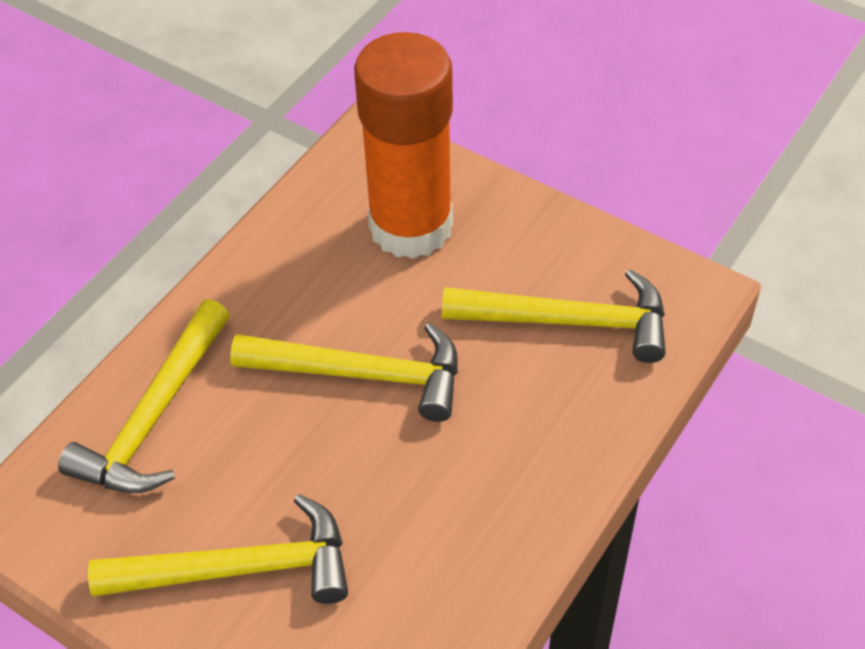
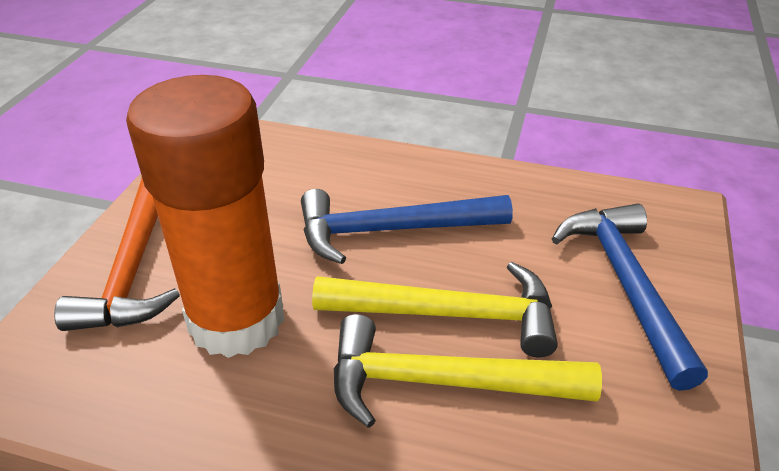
blue hammer: 0 -> 2
orange hammer: 0 -> 1
yellow hammer: 4 -> 2

